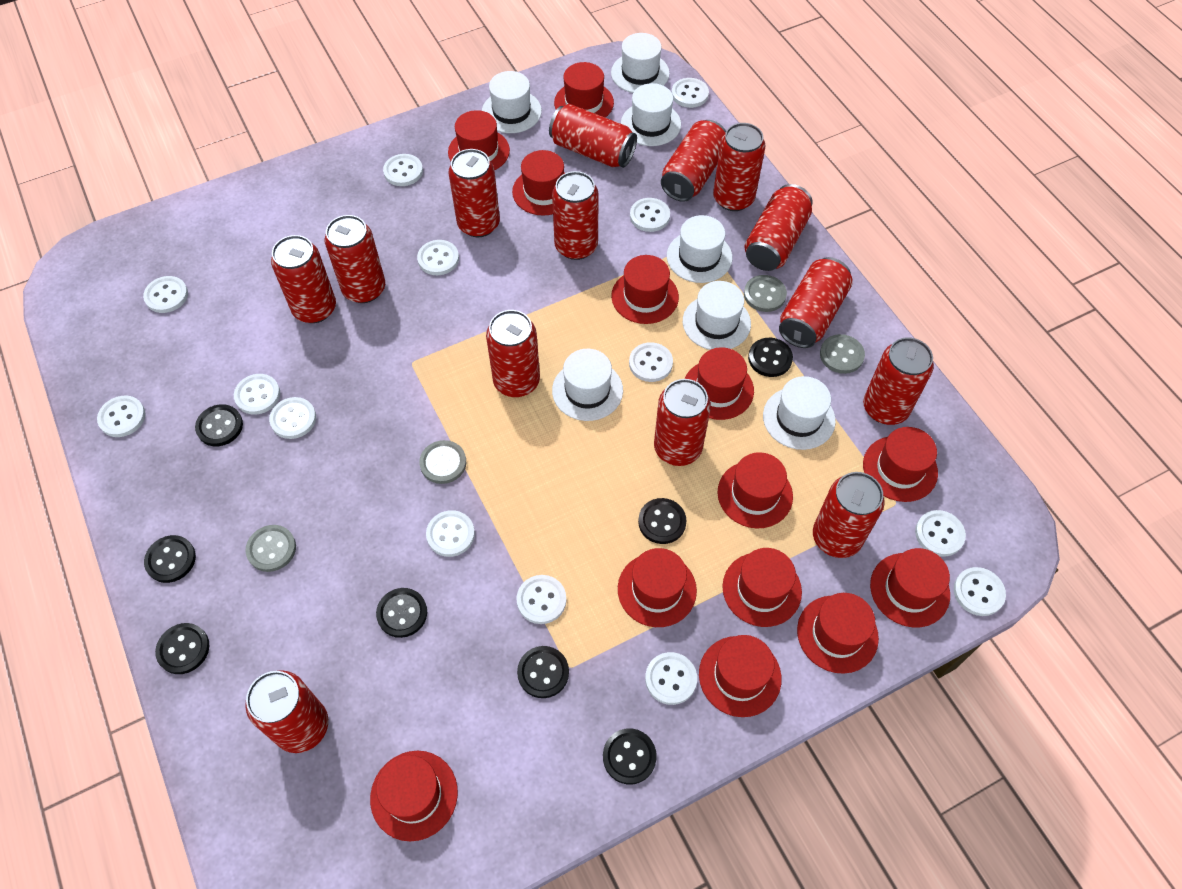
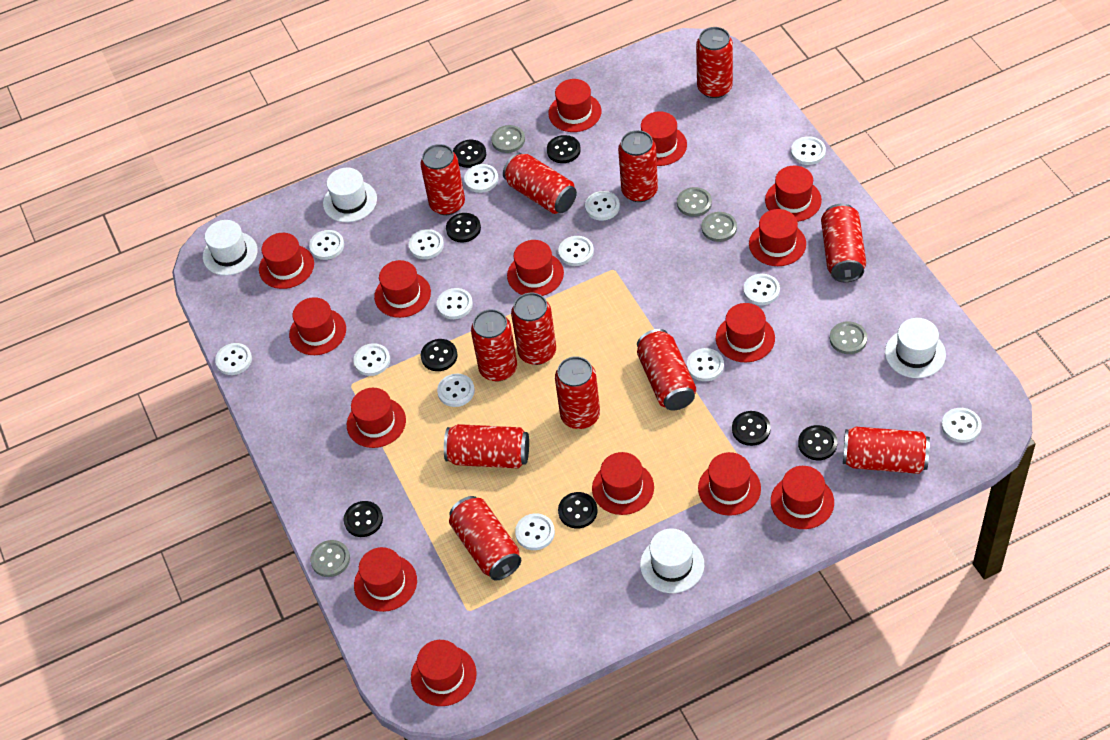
grey button: 4 -> 5
red can: 14 -> 12
red hat: 13 -> 15
white hat: 7 -> 4

